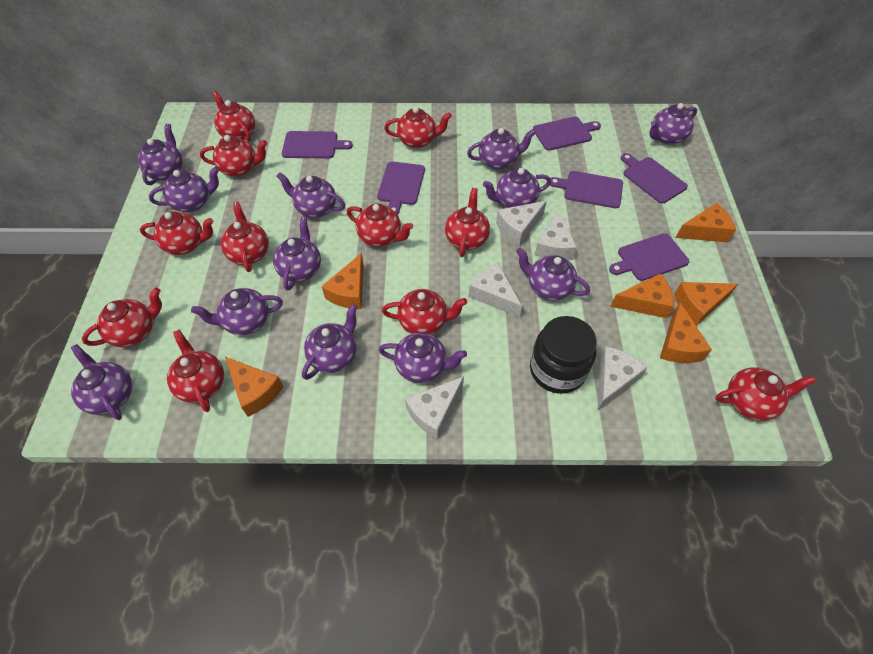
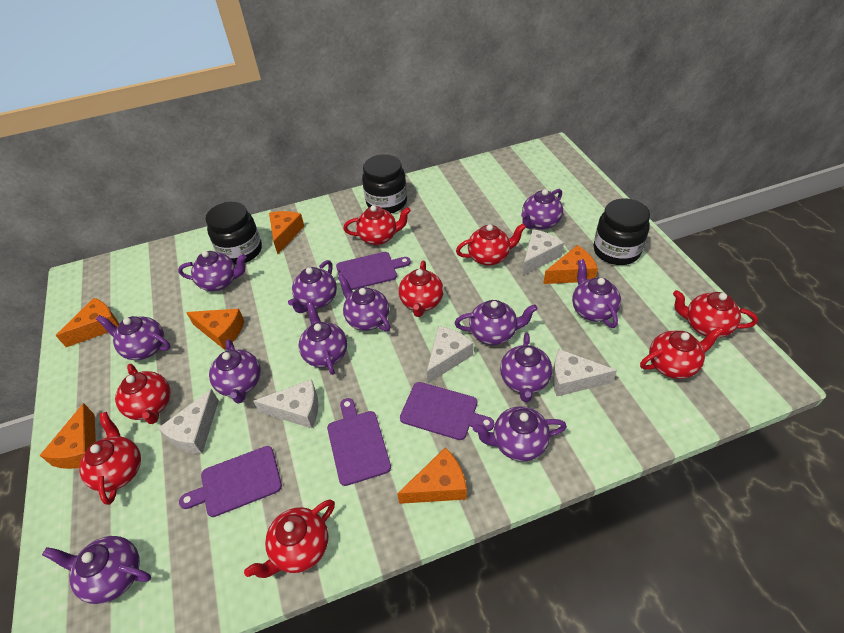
black jar: 1 -> 3
purple cutting board: 6 -> 4
red teapot: 11 -> 8

